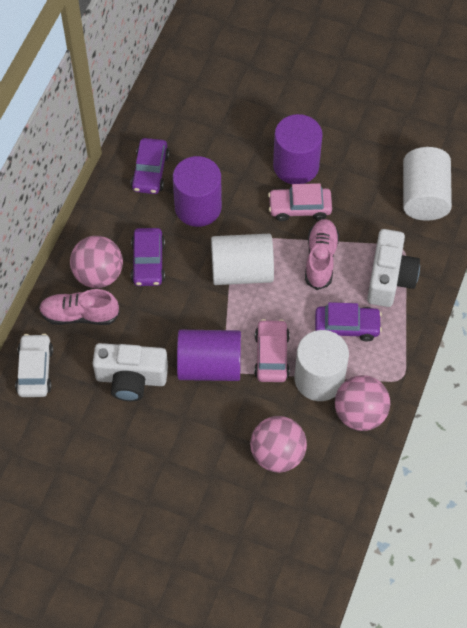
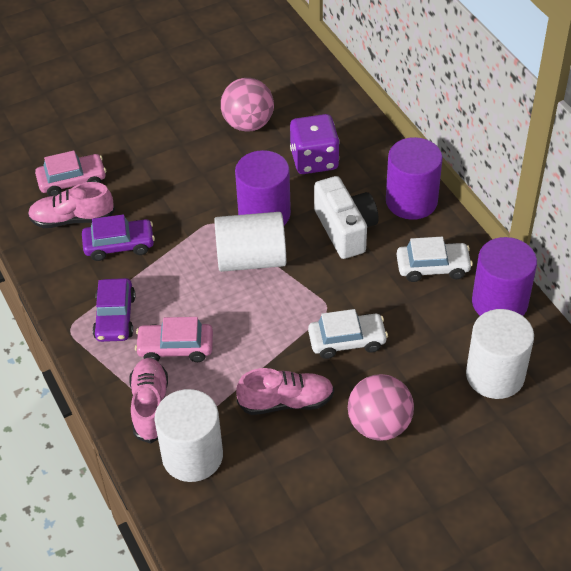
pink ball: 3 -> 2
pink shoe: 2 -> 3
purple car: 3 -> 2
purple dice: 0 -> 1
white camera: 2 -> 1
white car: 1 -> 2

